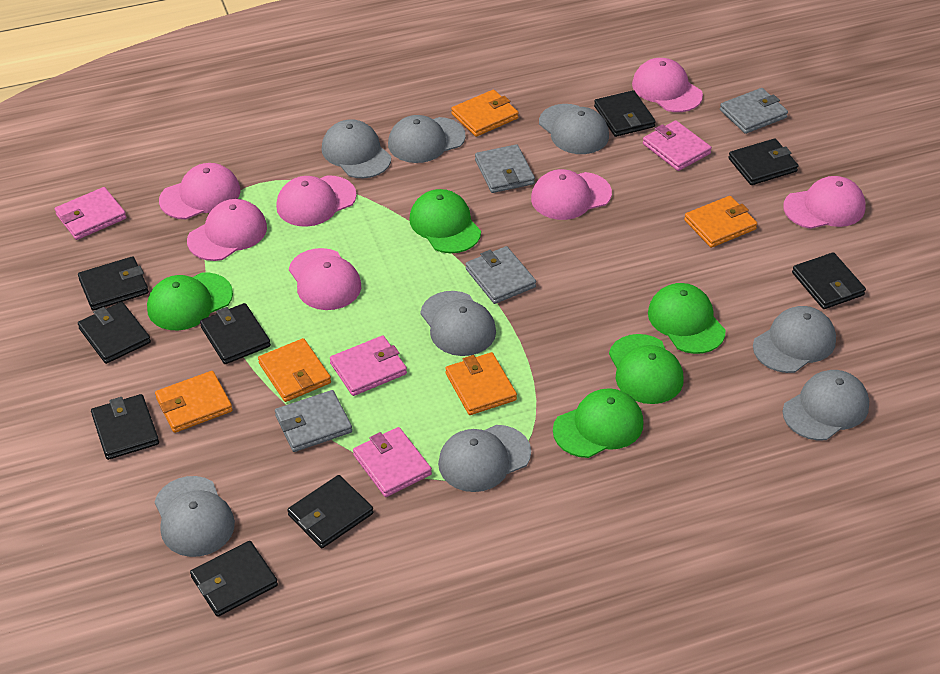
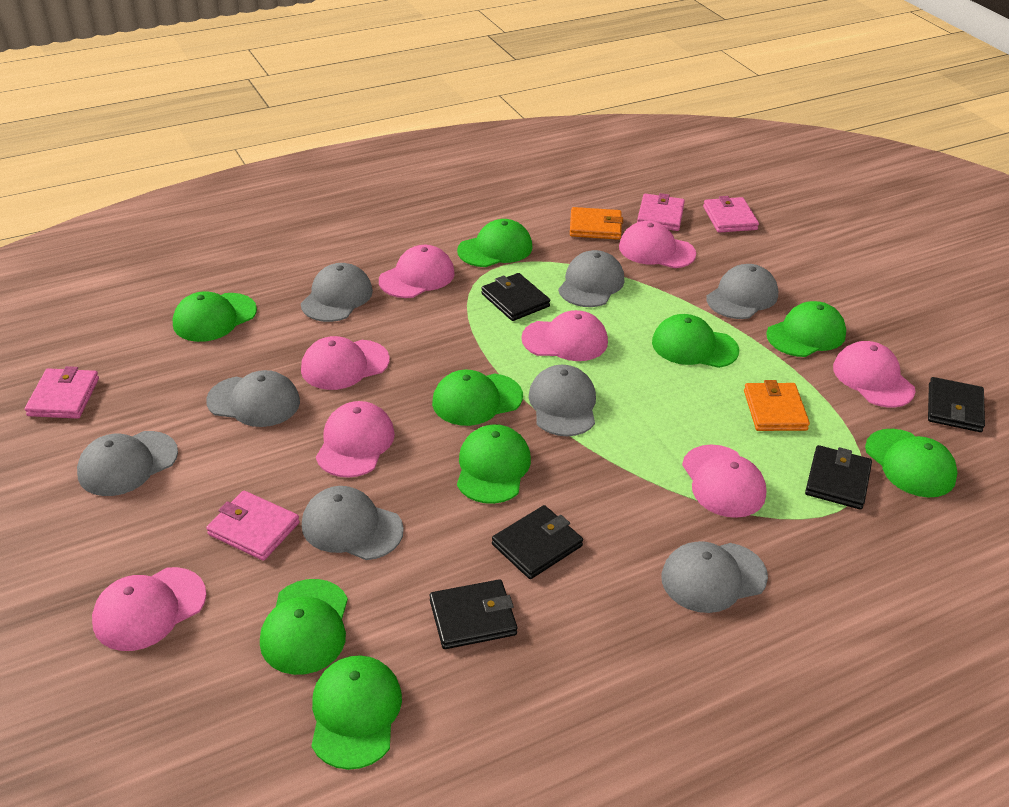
black wallet: 9 -> 5
green cap: 5 -> 9
grey wallet: 4 -> 0
orange wallet: 5 -> 2
pink cap: 7 -> 8

